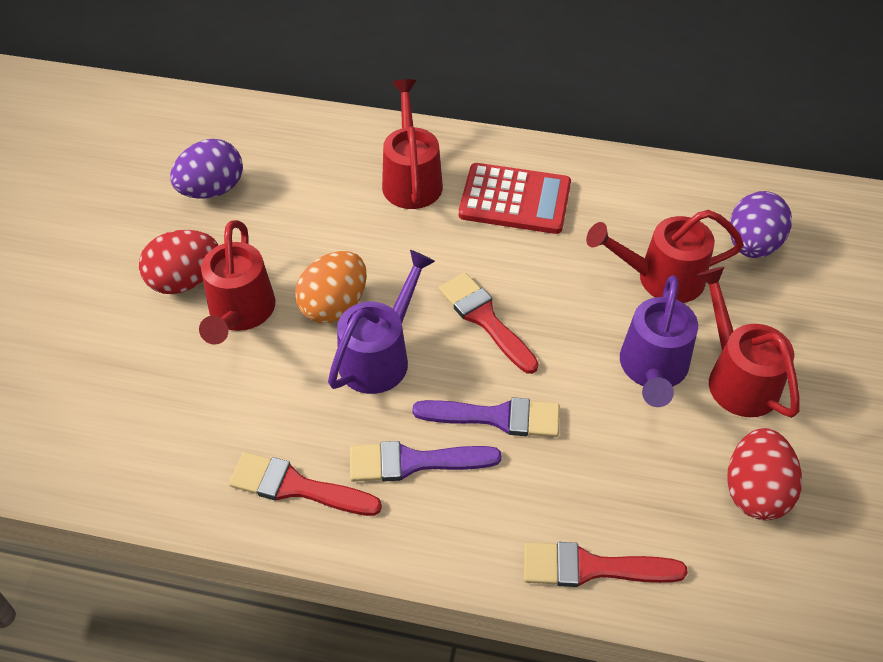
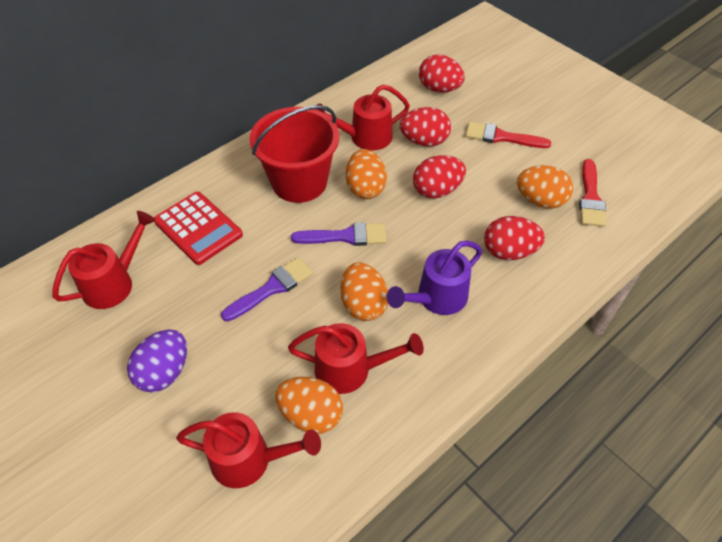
orange egg: 1 -> 4
purple egg: 2 -> 1
purple watering can: 2 -> 1
red brush: 3 -> 2
red bucket: 0 -> 1
red egg: 2 -> 4

